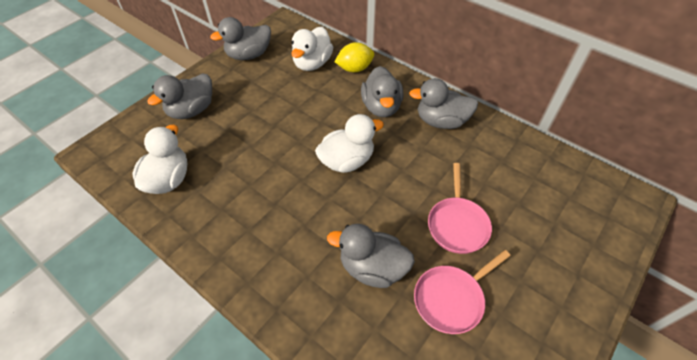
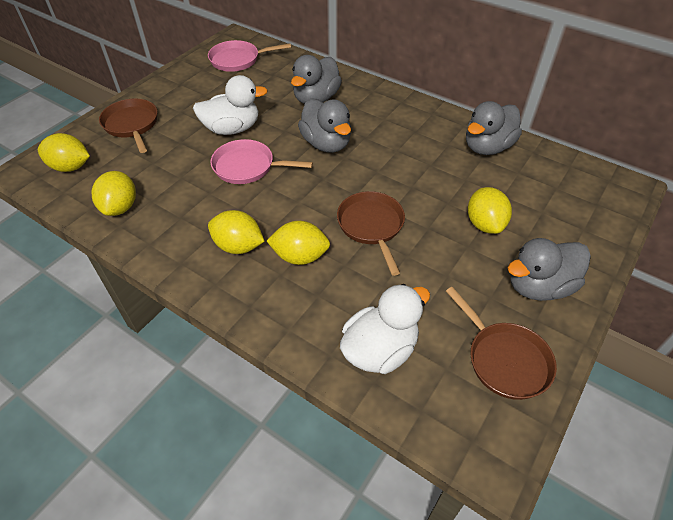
brown pan: 0 -> 3
grey duck: 5 -> 4
white duck: 3 -> 2
yellow lemon: 1 -> 5

